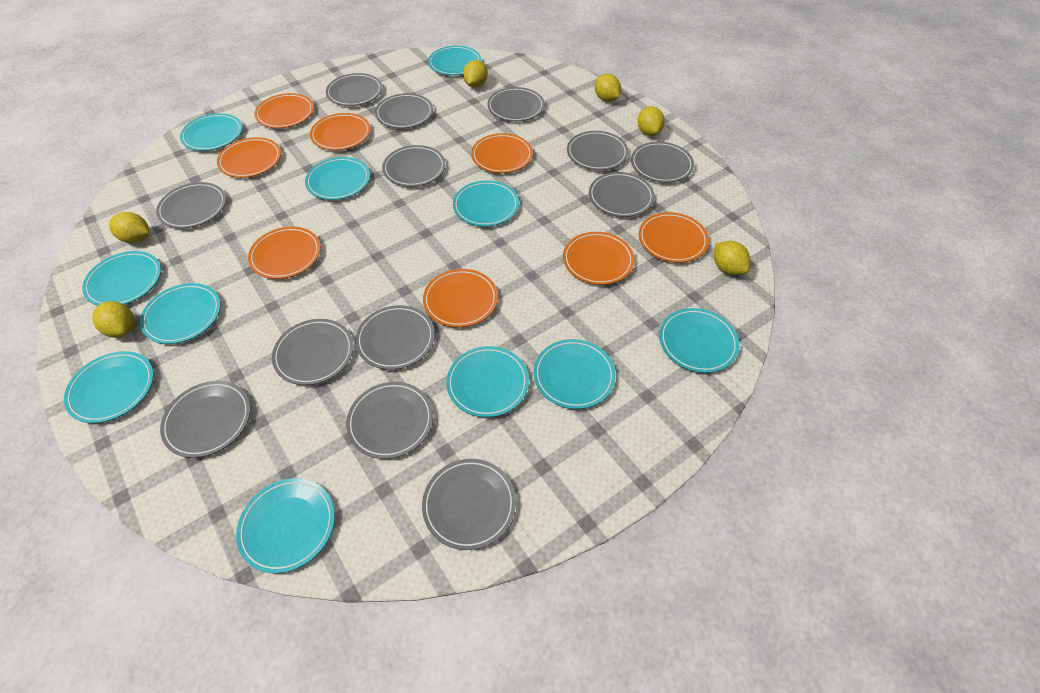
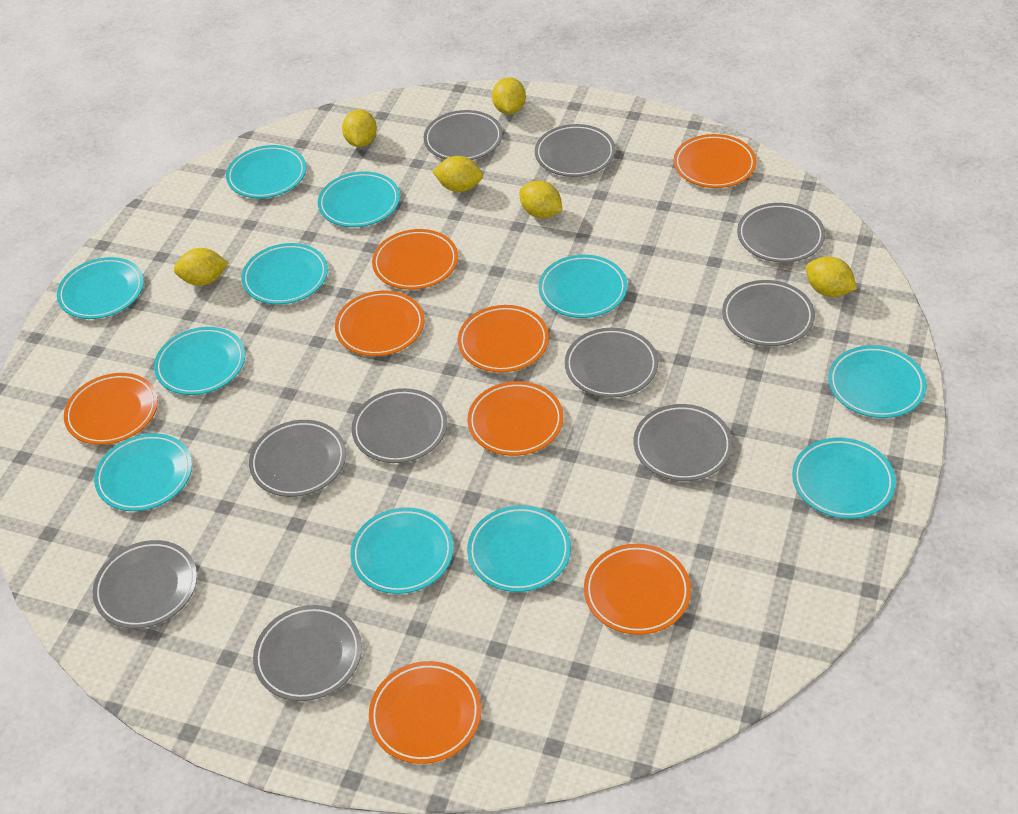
grey plate: 13 -> 10

